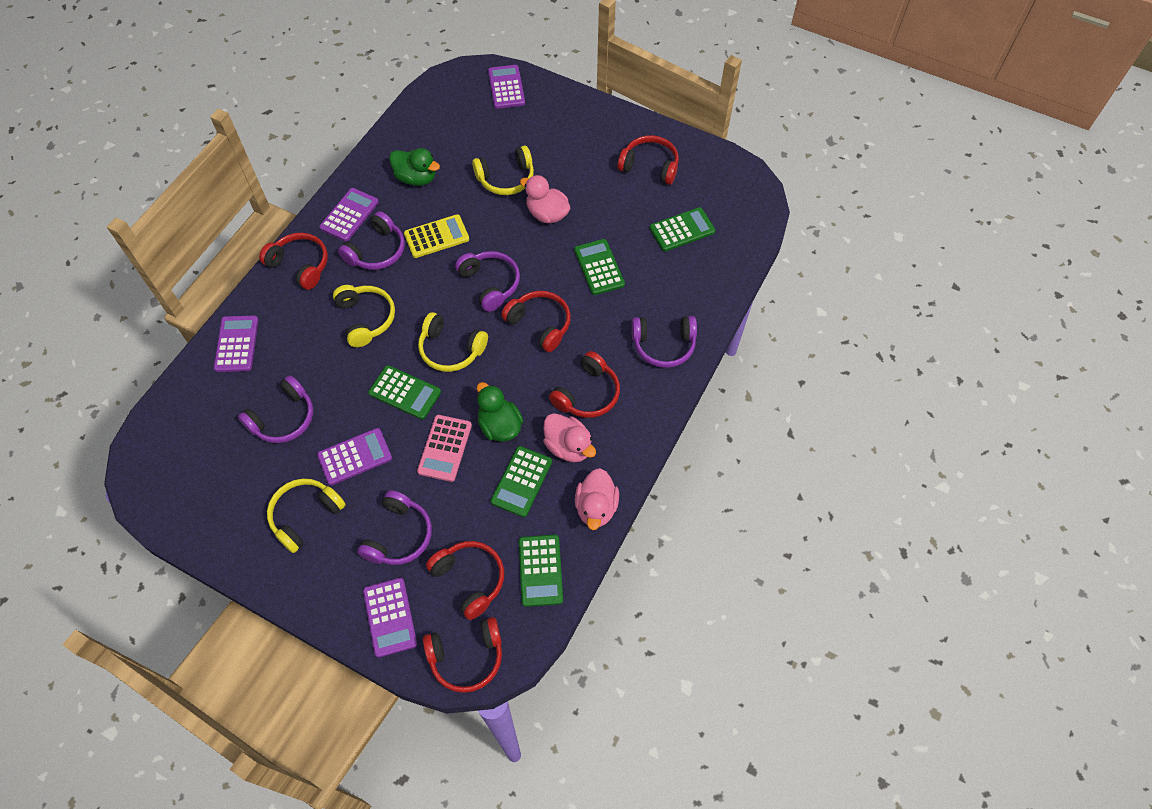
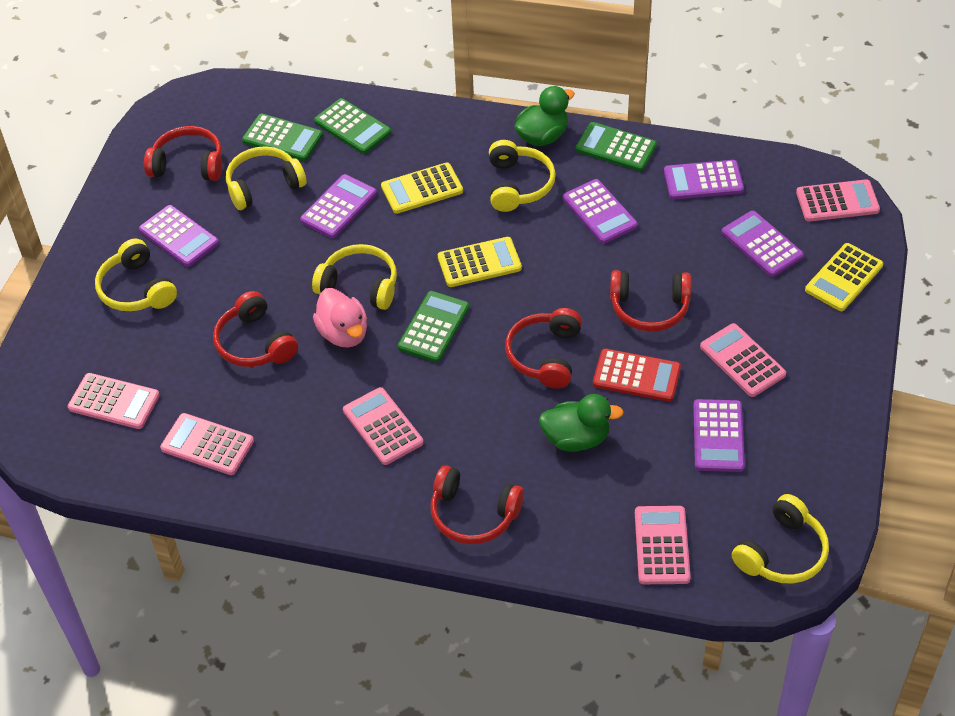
green calculator: 5 -> 4
pink calculator: 1 -> 6
pink duck: 3 -> 1
purple calculator: 5 -> 6
purple headphones: 5 -> 0
red calculator: 0 -> 1
red headphones: 6 -> 5
yellow calculator: 1 -> 3
yellow headphones: 4 -> 5

